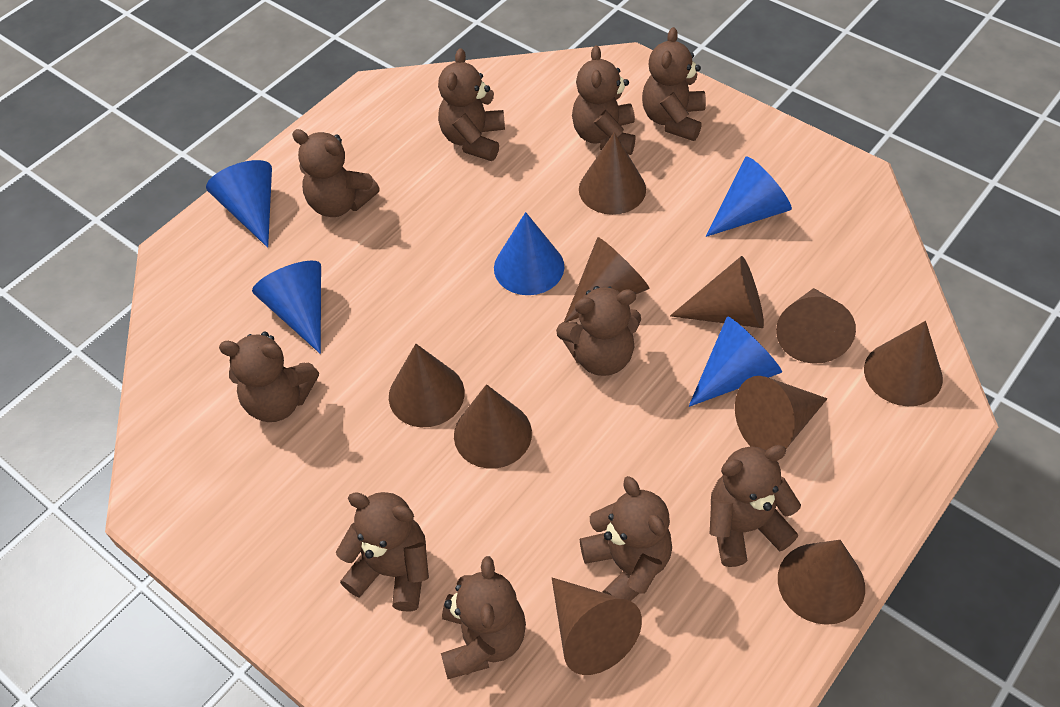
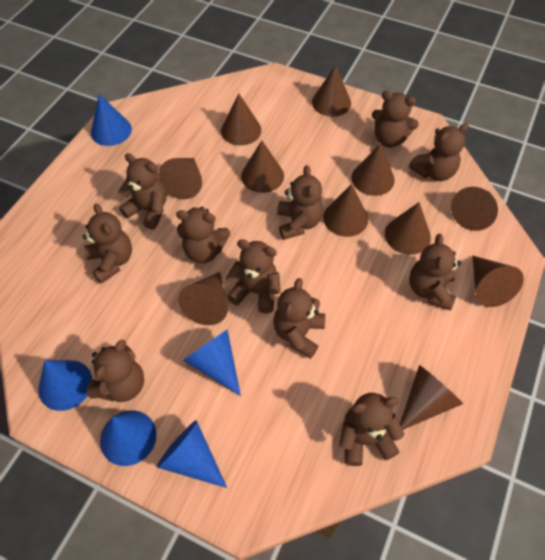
brown cone: 10 -> 11
brown teddy bear: 10 -> 11

